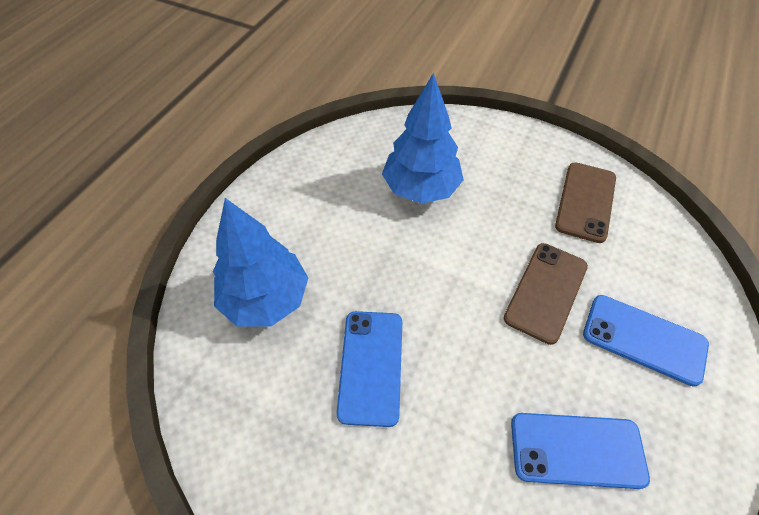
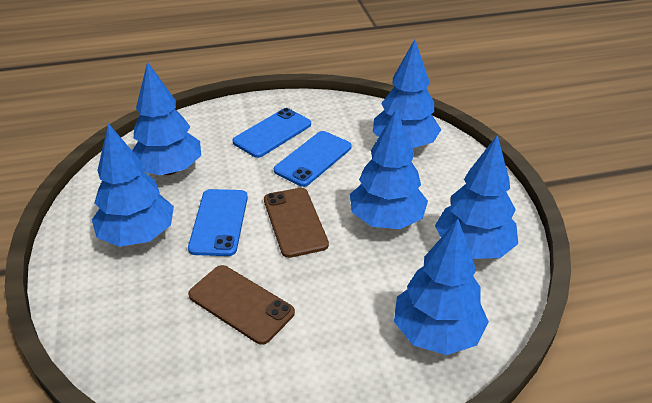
blue tree: 2 -> 6

